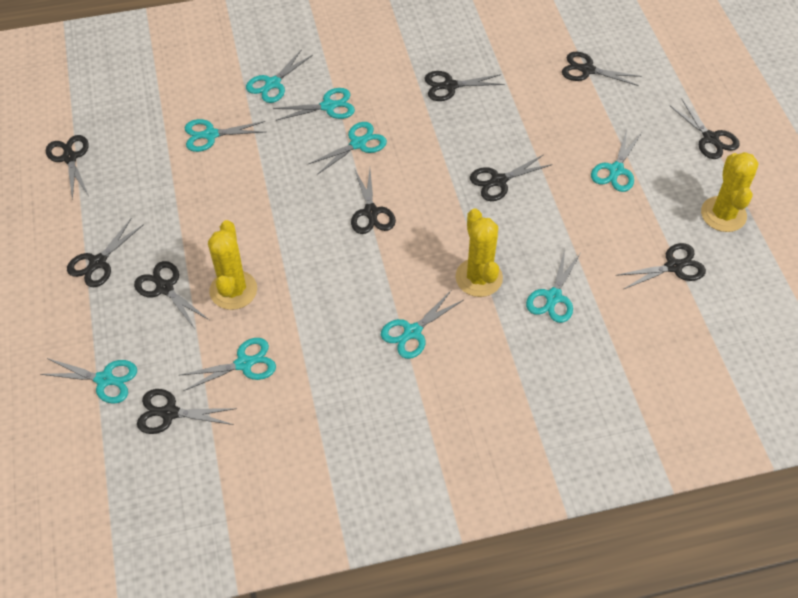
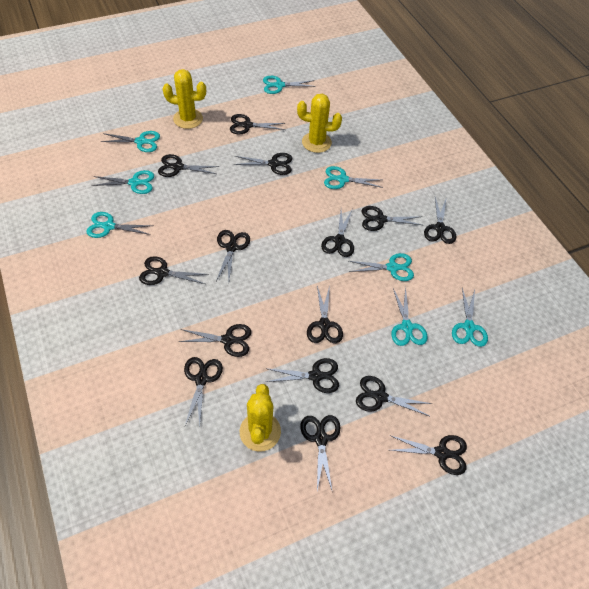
black scissors: 10 -> 15
turquoise scissors: 9 -> 8

